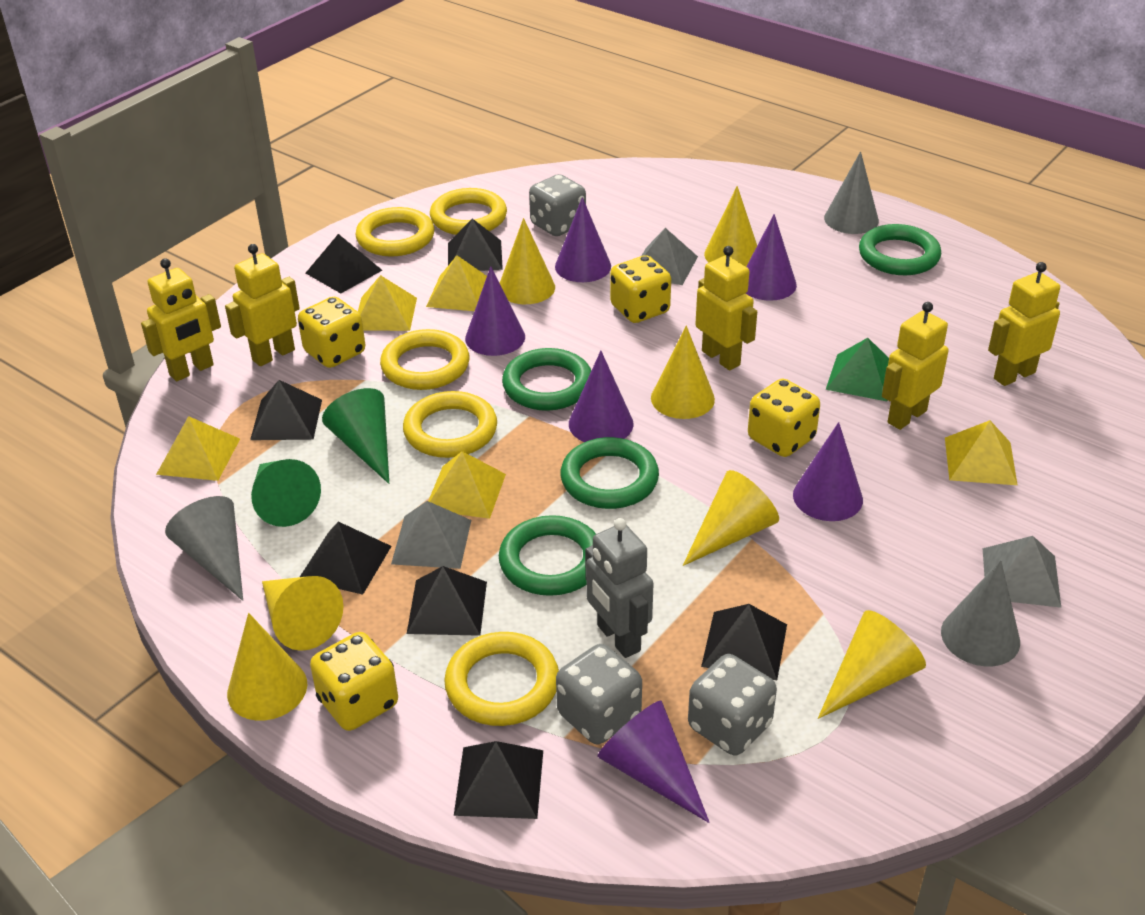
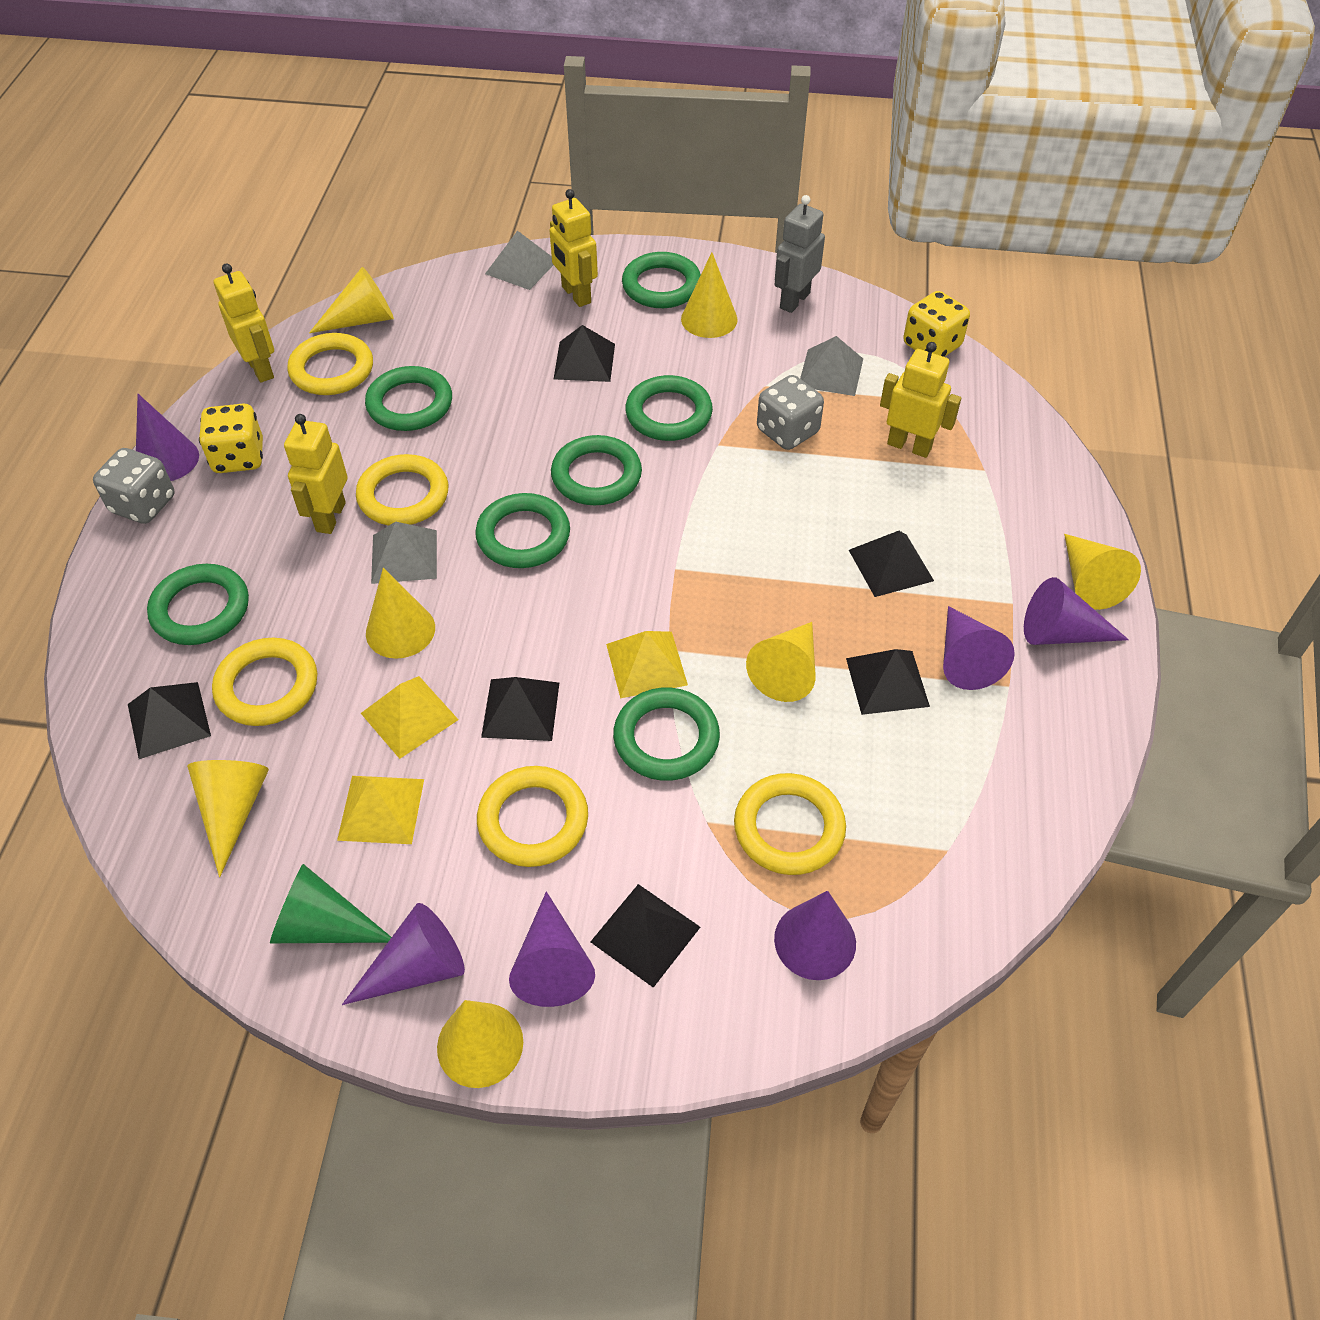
black pyramid: 7 -> 6
green cone: 2 -> 1
green pyramid: 1 -> 0
green ring: 4 -> 7
grey cone: 3 -> 0
grey dice: 3 -> 2
yellow dice: 4 -> 2
yellow pyramid: 5 -> 3
yellow robot: 5 -> 4

